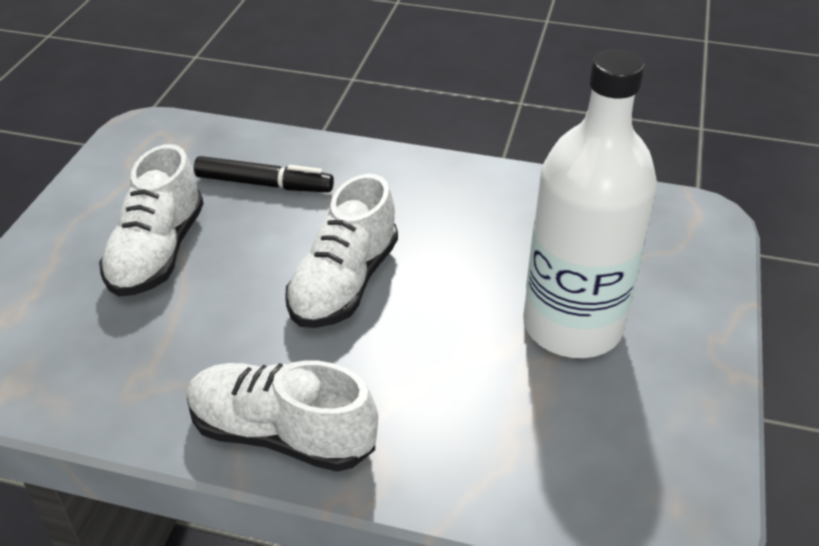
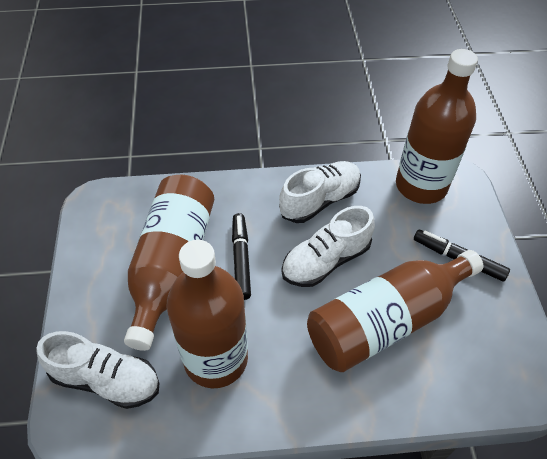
black marker: 1 -> 2
brown bottle: 0 -> 4
white bottle: 1 -> 0

